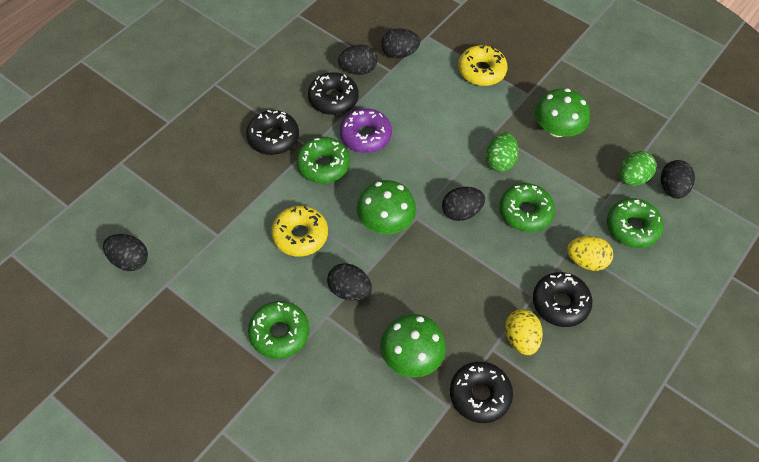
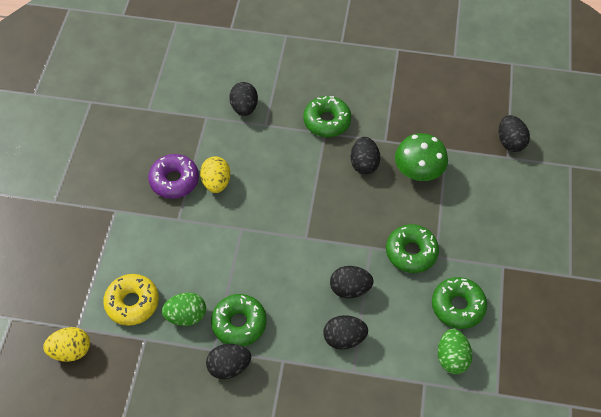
black donut: 4 -> 0
green mushroom: 3 -> 1
yellow donut: 2 -> 1

